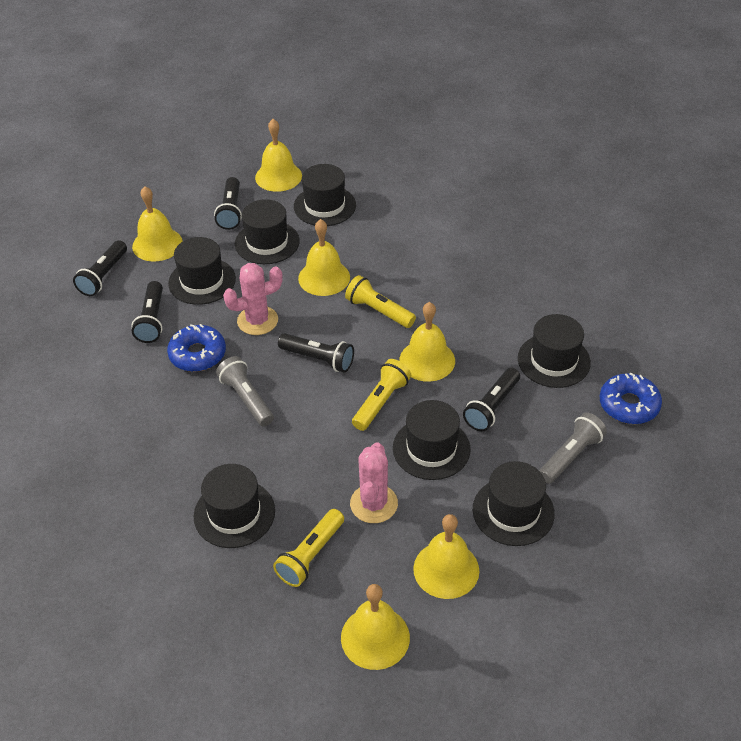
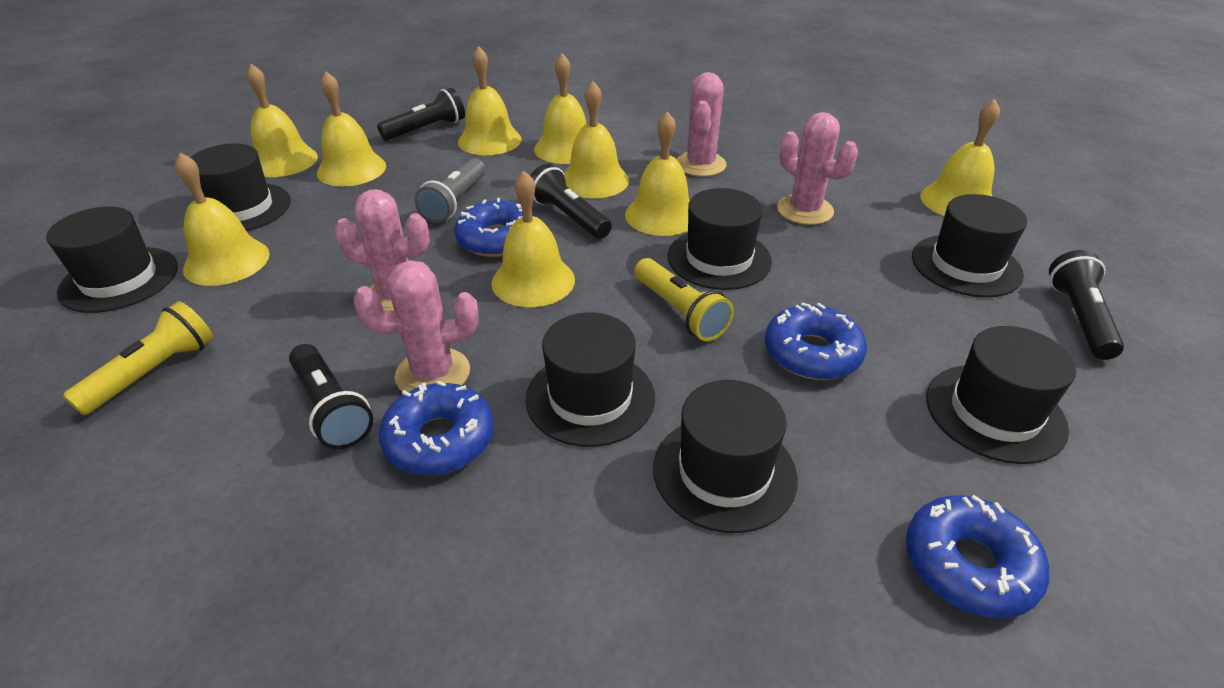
black flashlight: 5 -> 4
blue donut: 2 -> 4
grey flashlight: 2 -> 1
pink cactus: 2 -> 4
yellow bell: 6 -> 9
yellow flashlight: 3 -> 2

